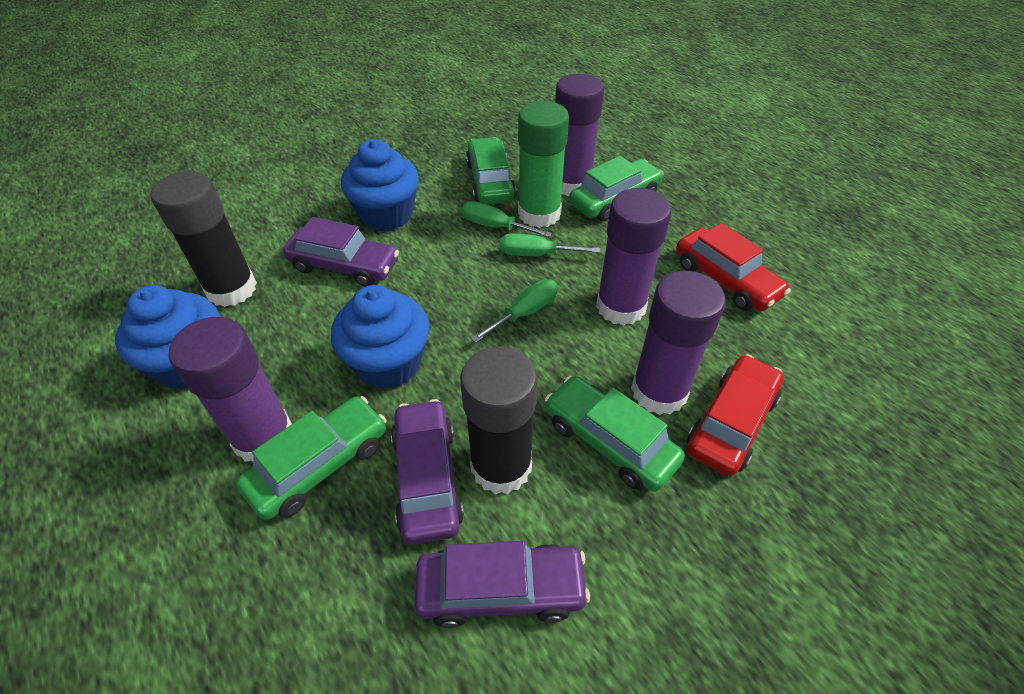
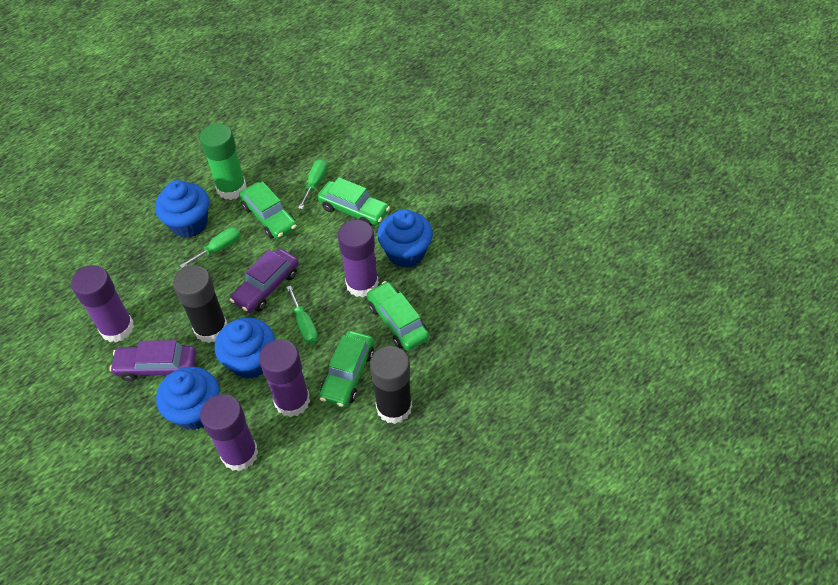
blue cupcake: 3 -> 4
purple car: 3 -> 2
red car: 2 -> 0

